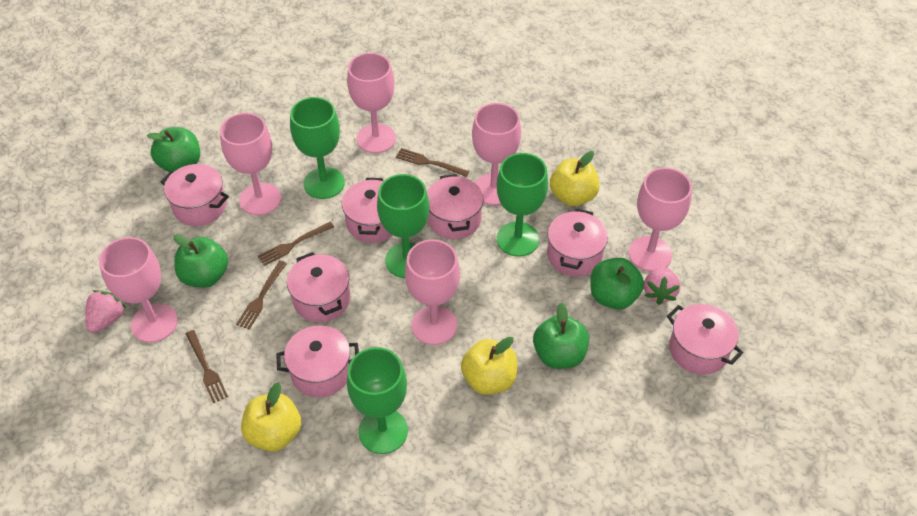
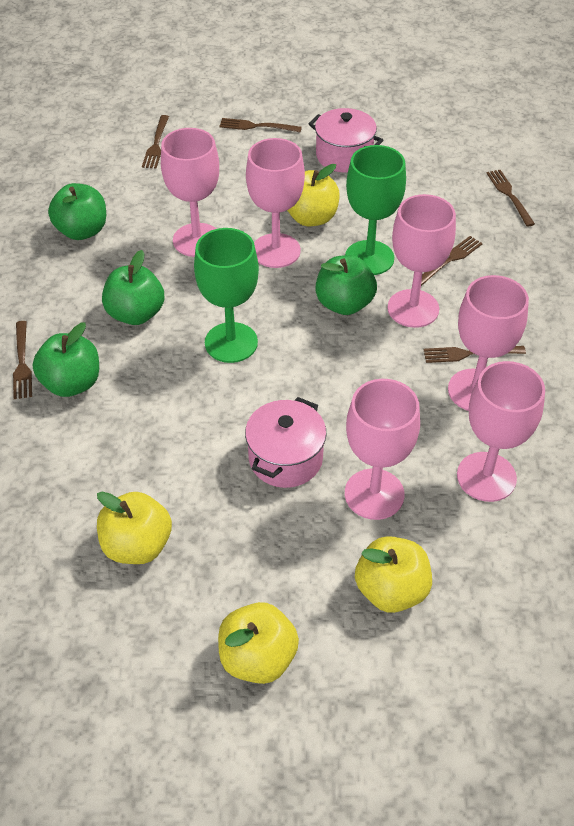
brown fork: 4 -> 6
green goblet: 4 -> 2
pink pot: 7 -> 2
pink strawberry: 2 -> 0
yellow apple: 3 -> 4

